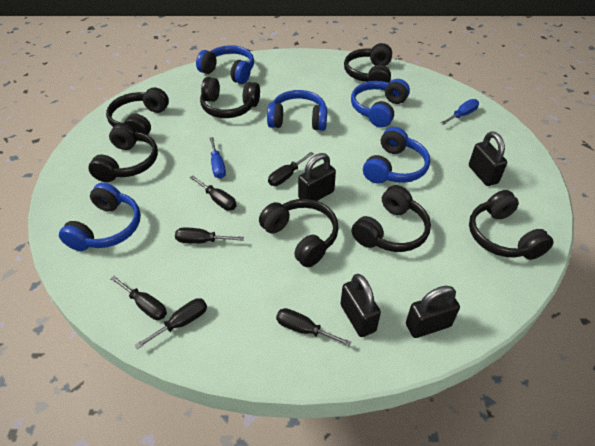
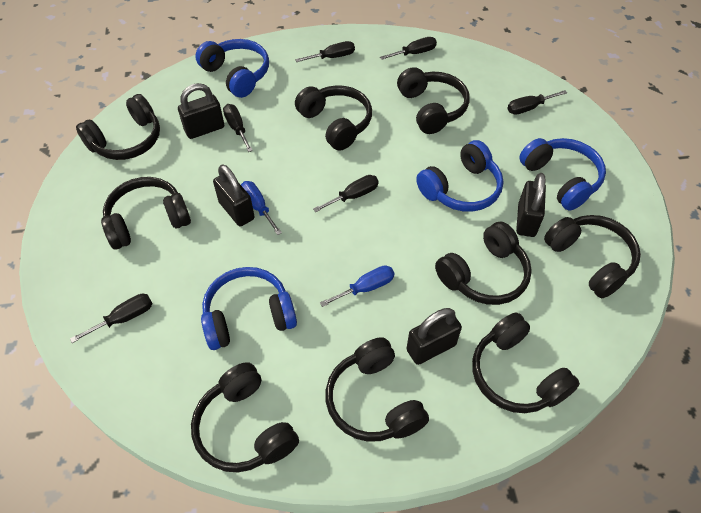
black headphones: 7 -> 9
blue headphones: 5 -> 4

